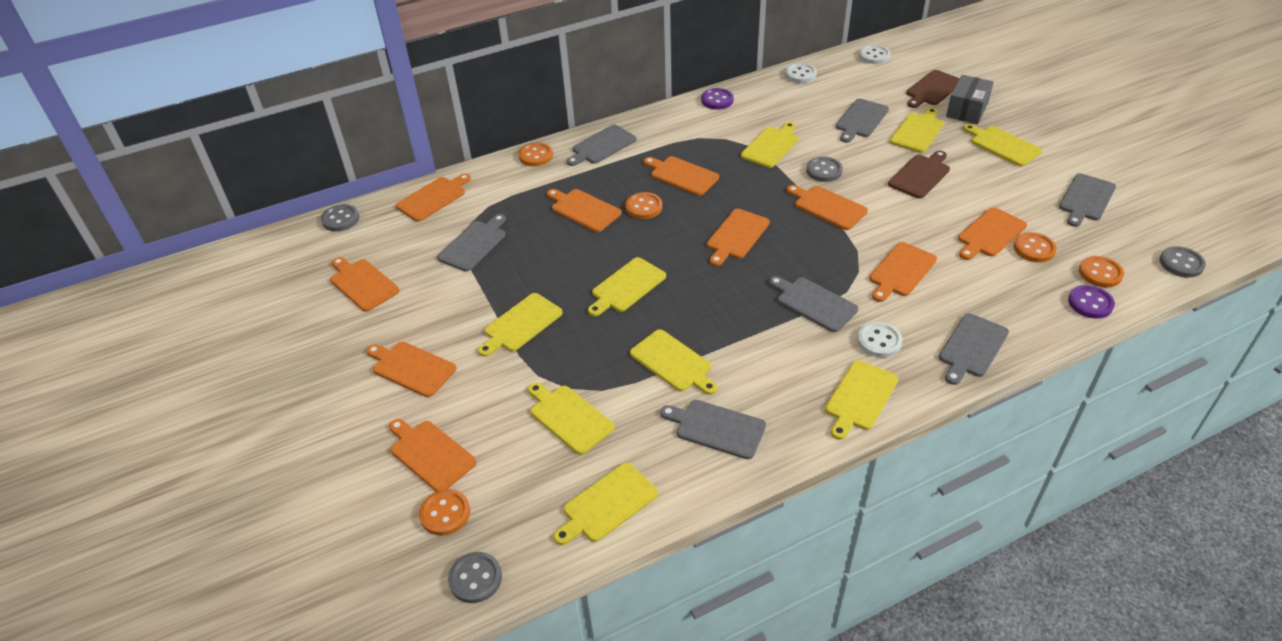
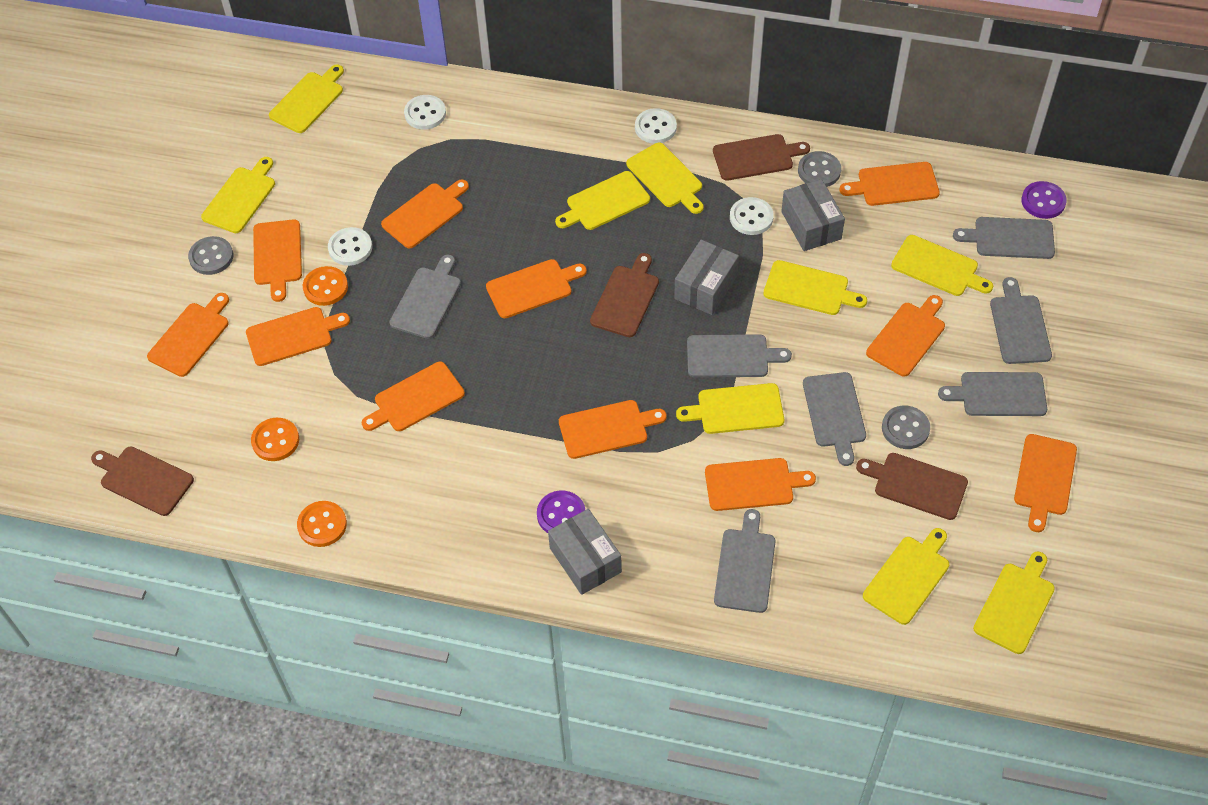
brown cutting board: 2 -> 4
grey box: 1 -> 3
grey button: 4 -> 3
orange button: 5 -> 3
orange cutting board: 10 -> 11
white button: 3 -> 4

